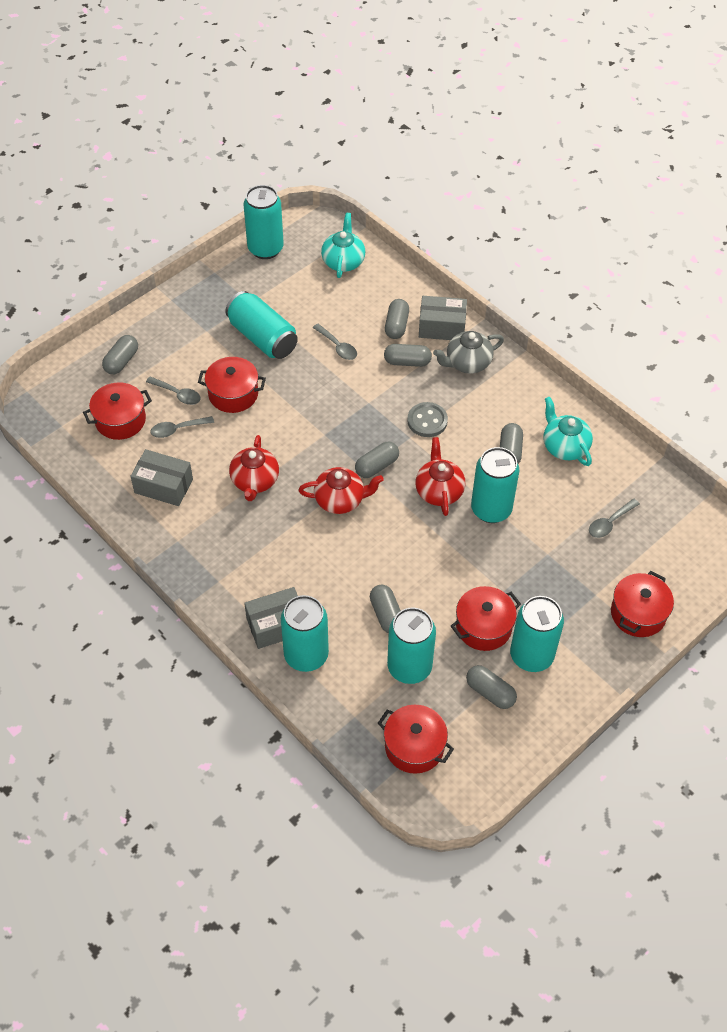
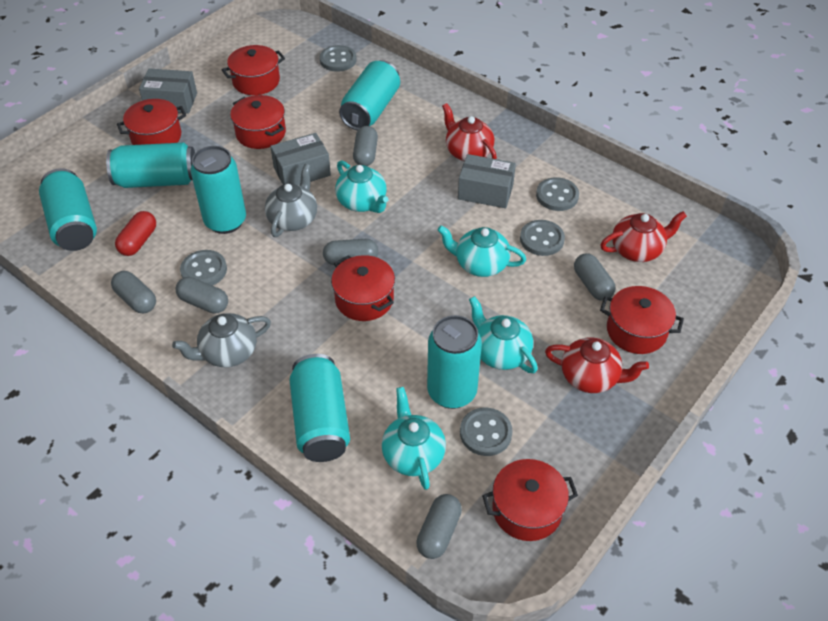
grey button: 1 -> 5
grey capsule: 7 -> 6
grey spoon: 4 -> 0
grey teapot: 1 -> 2
red capsule: 0 -> 1
red pot: 5 -> 6
turquoise teapot: 2 -> 4

